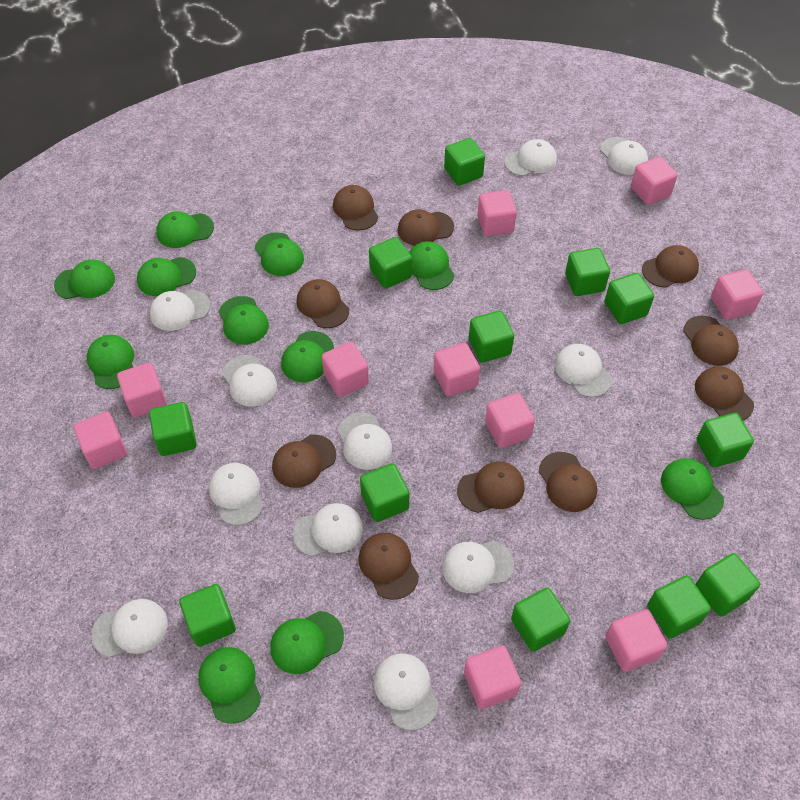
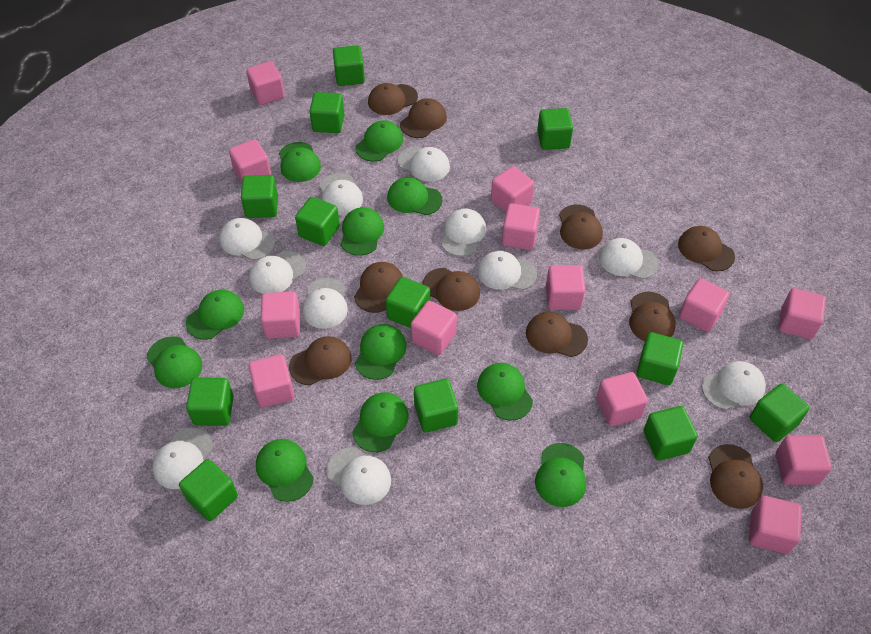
pink cube: 10 -> 13

